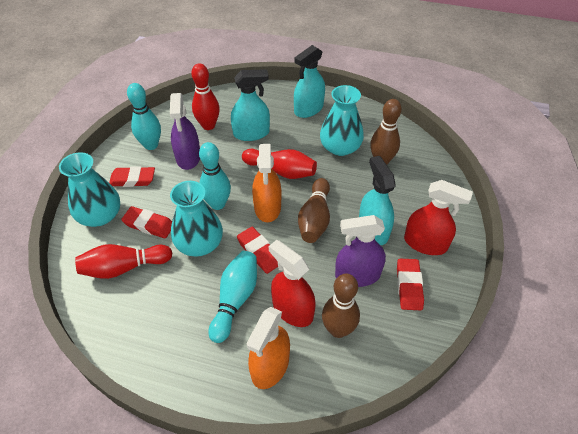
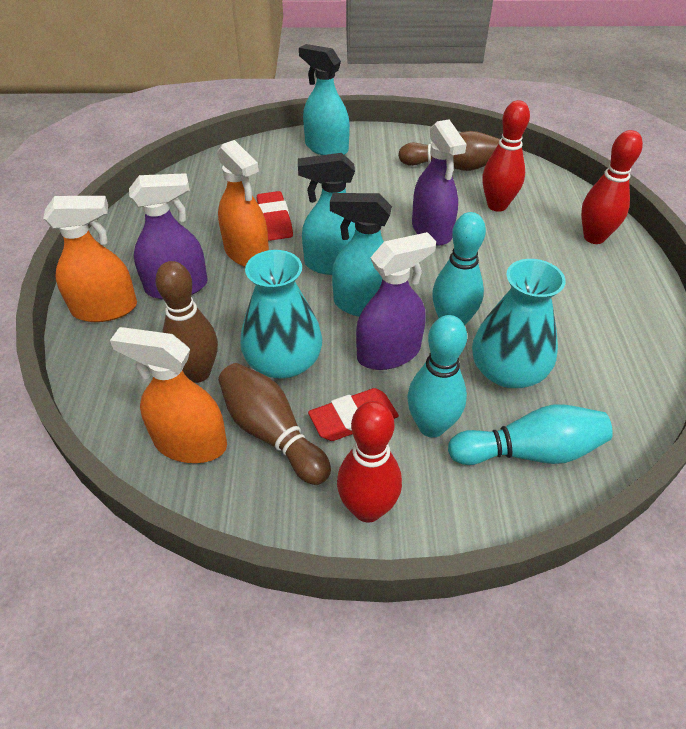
orange spray bottle: 2 -> 3
purple spray bottle: 2 -> 3
red eraser: 4 -> 2
red spray bottle: 2 -> 0
turquoise vase: 3 -> 2

